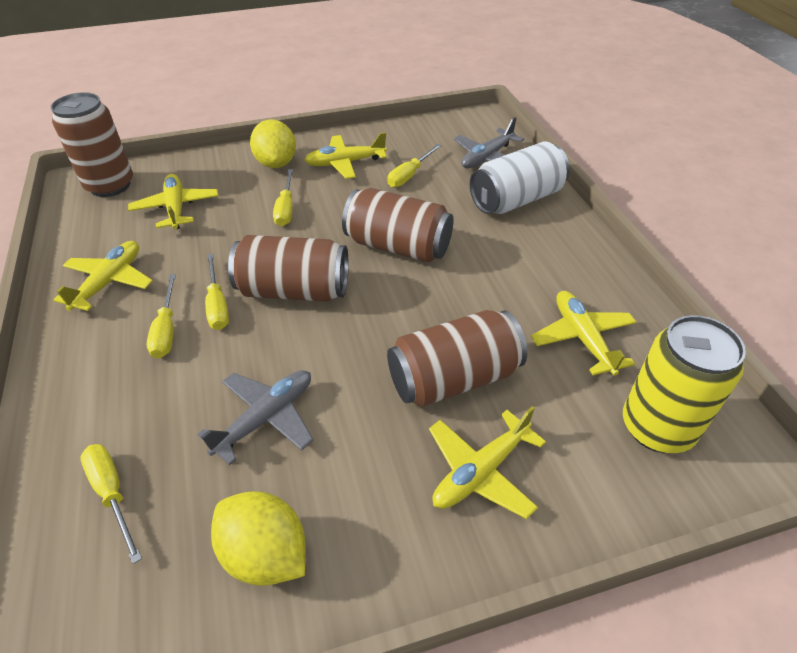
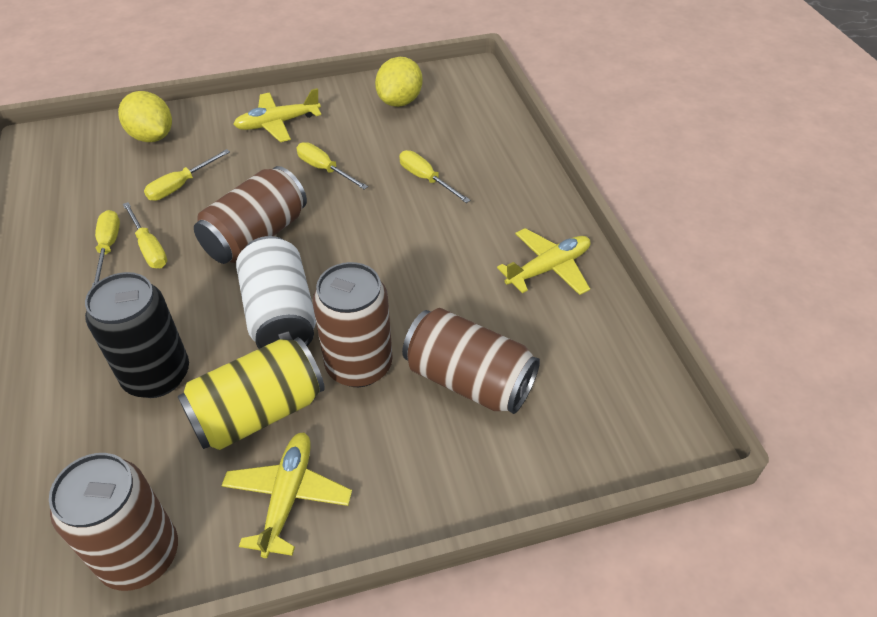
black can: 0 -> 1
grey plane: 2 -> 0
yellow plane: 5 -> 3

